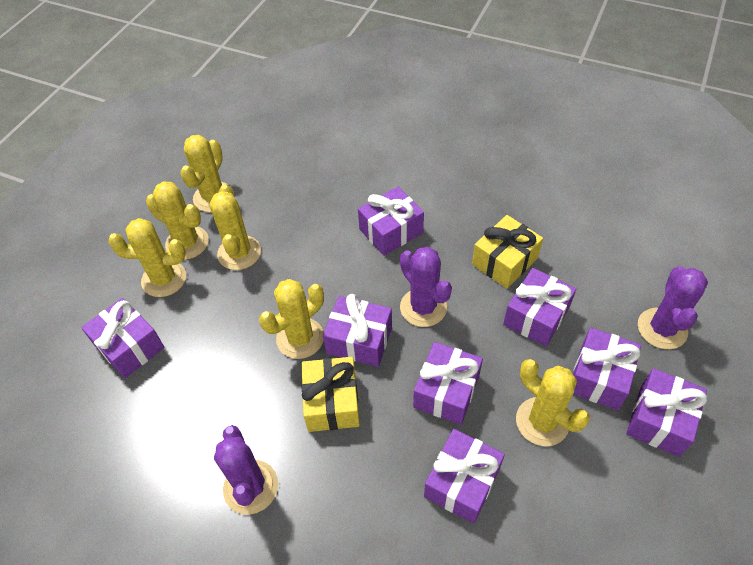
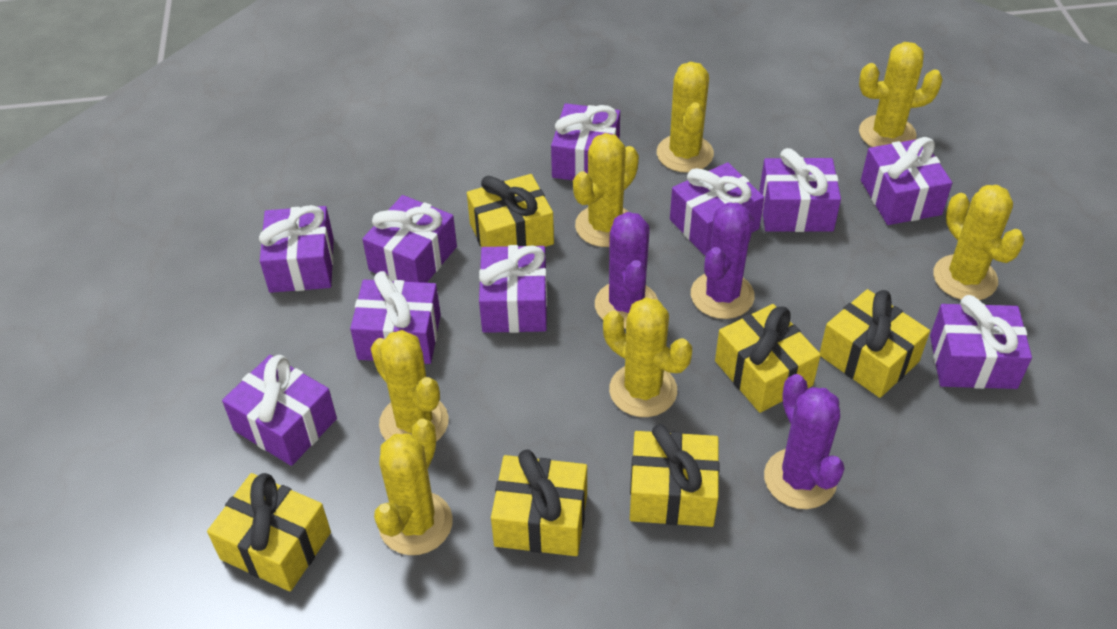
purple gift: 8 -> 10
yellow cactus: 6 -> 7
yellow gift: 2 -> 6

